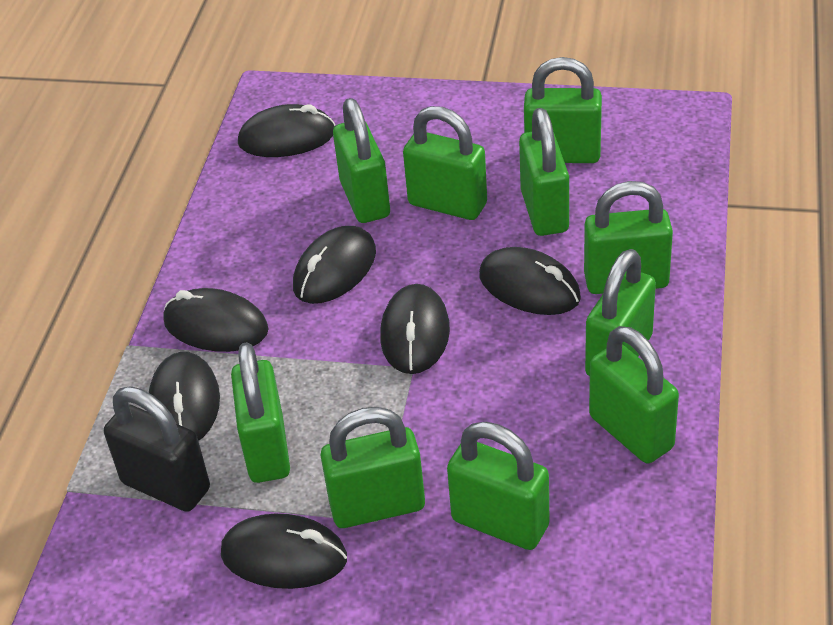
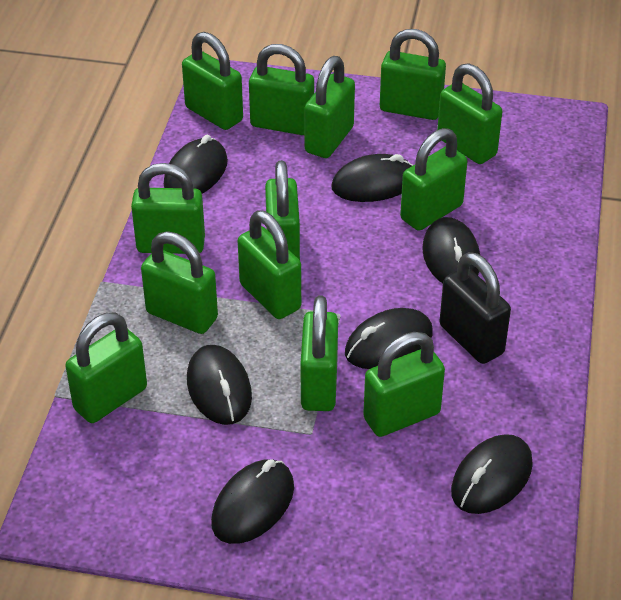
green padlock: 10 -> 13

